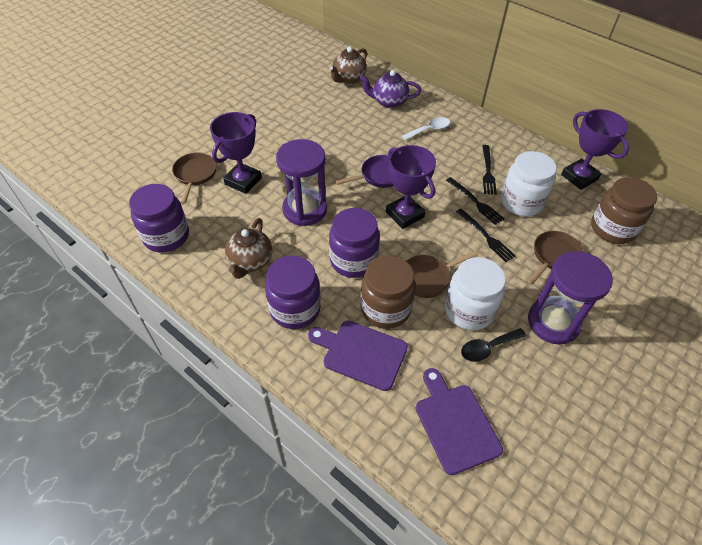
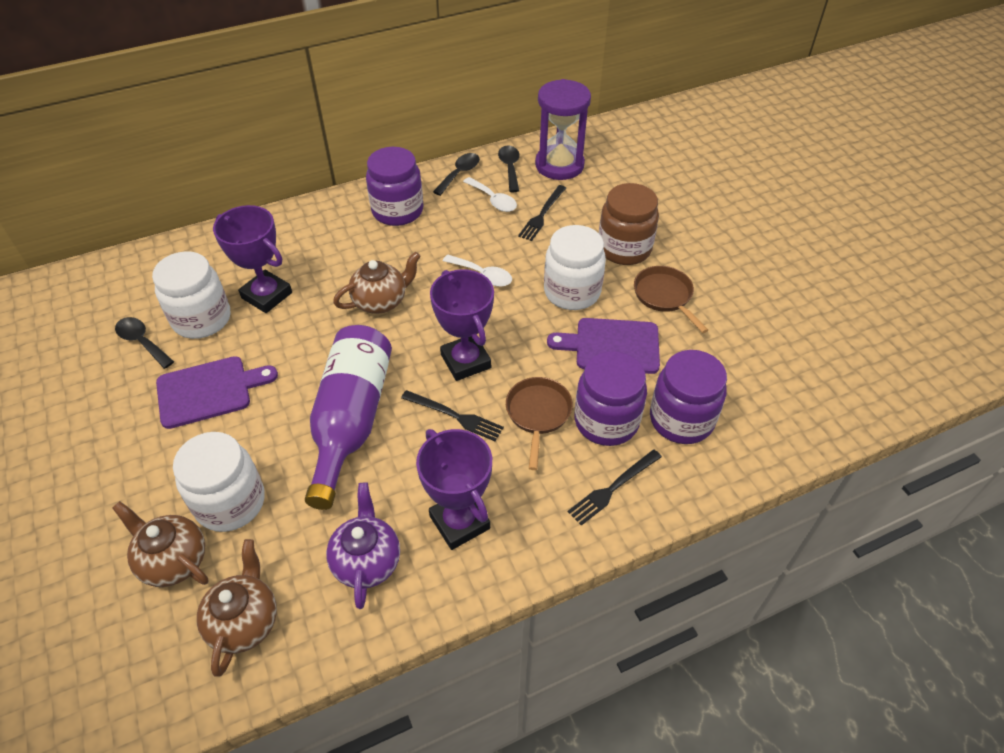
black spoon: 1 -> 3
brown jar: 2 -> 1
brown pan: 3 -> 2
brown teapot: 2 -> 3
purple bottle: 0 -> 1
purple hourglass: 2 -> 1
purple pan: 1 -> 0
white jar: 2 -> 3
white spoon: 1 -> 2

